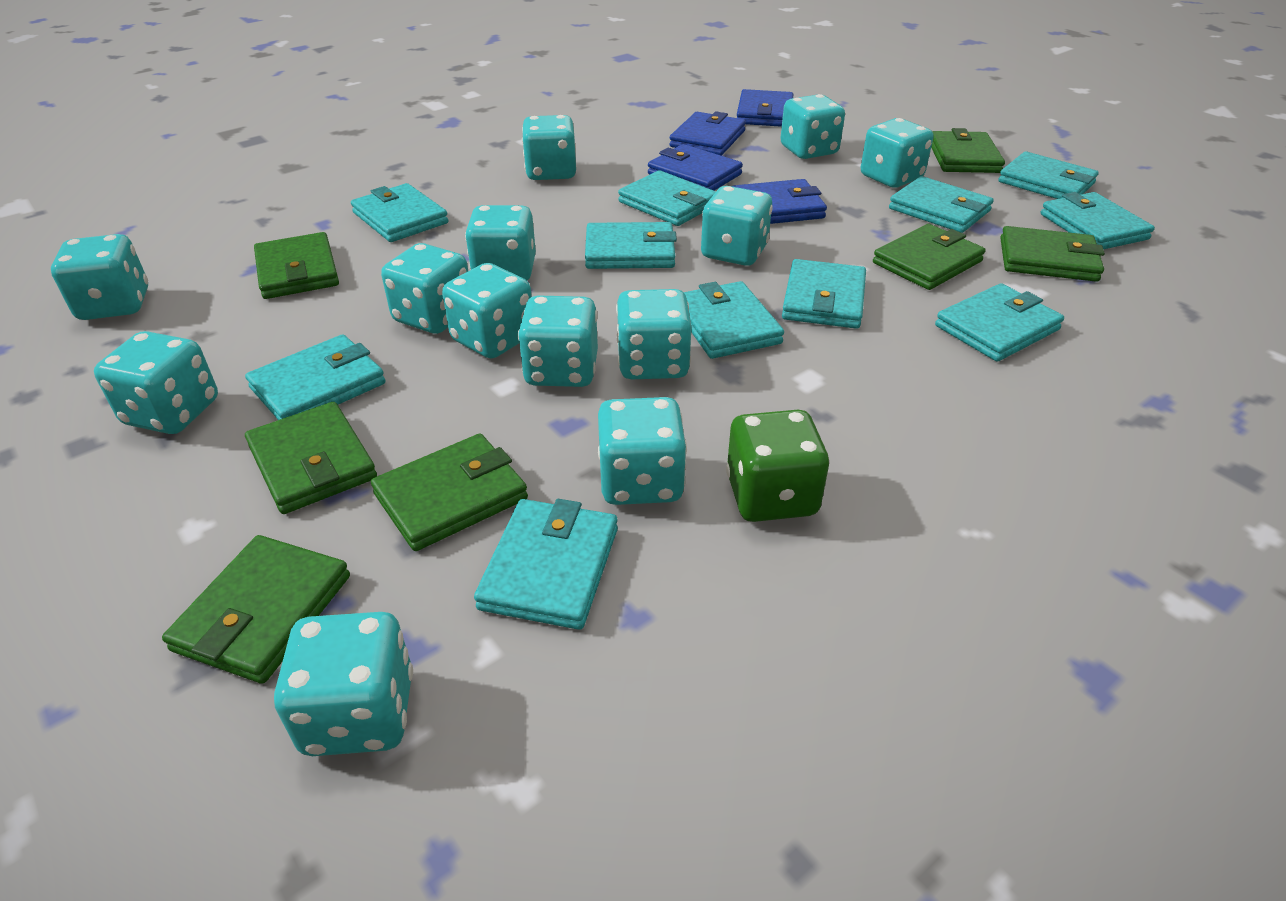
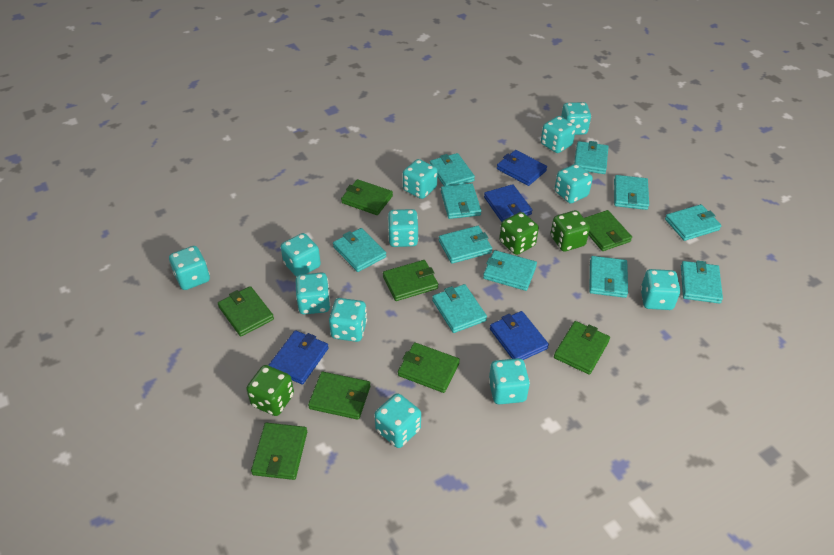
green dice: 1 -> 3
green wallet: 7 -> 8
turquoise dice: 13 -> 12

